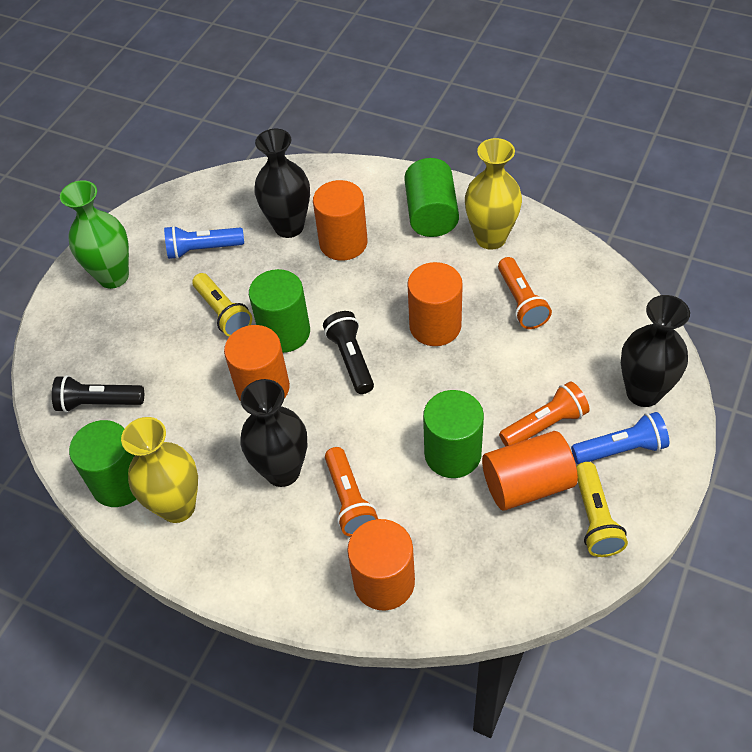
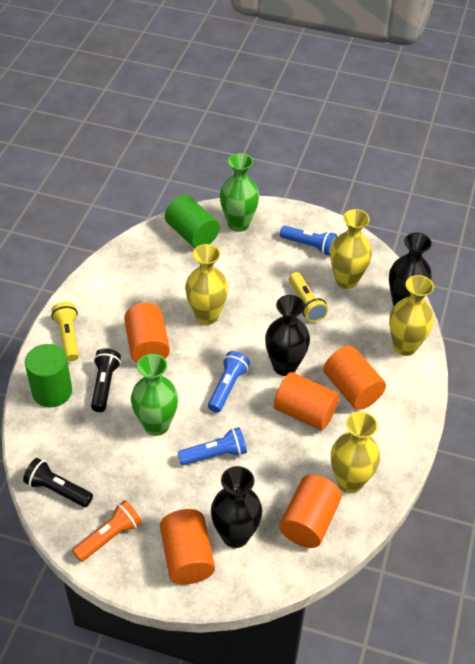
blue flashlight: 2 -> 3
green cylinder: 4 -> 2
green vase: 1 -> 2
orange flashlight: 3 -> 1
yellow vase: 2 -> 4

